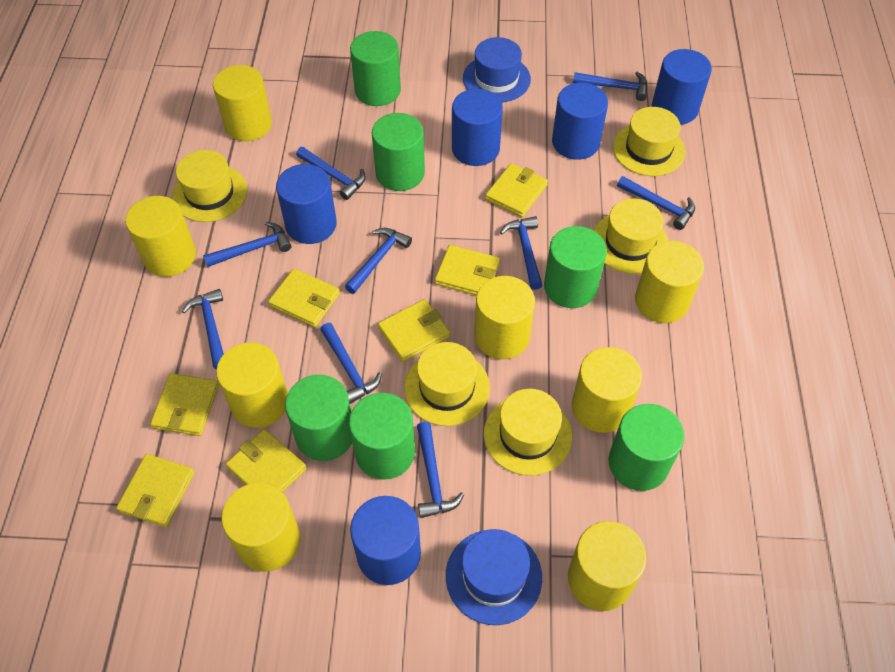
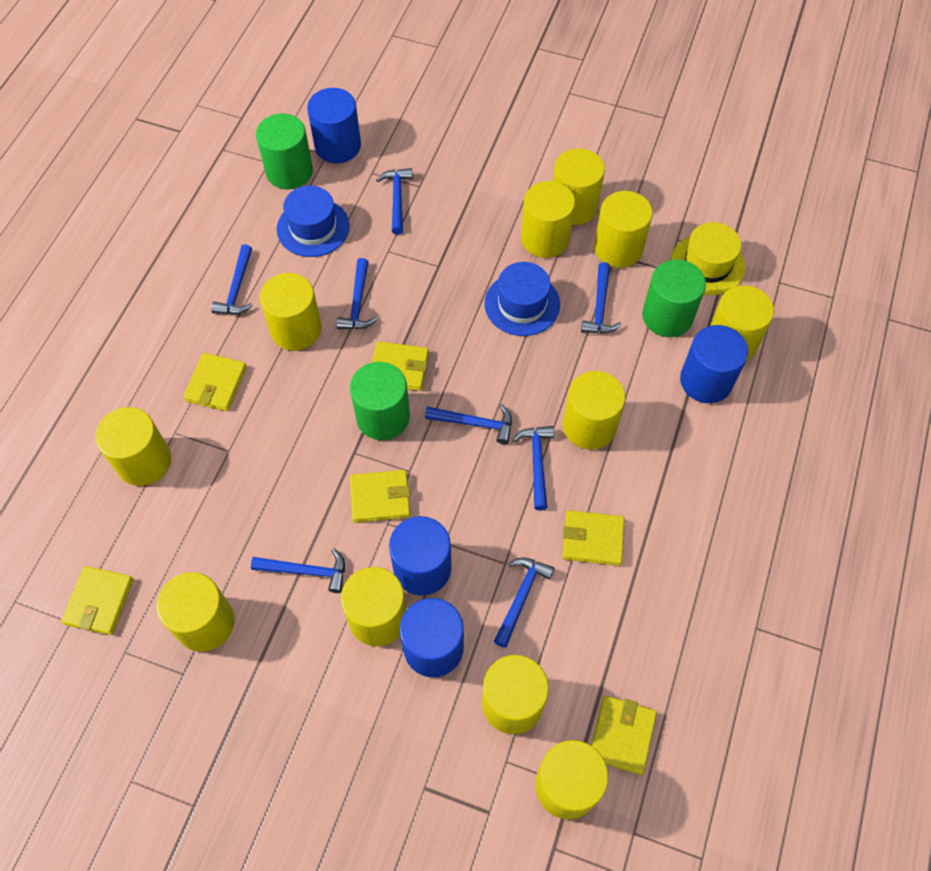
blue cylinder: 5 -> 4
blue hammer: 9 -> 8
green cylinder: 6 -> 3
yellow cylinder: 8 -> 11
yellow hat: 5 -> 1
yellow wallet: 7 -> 6

